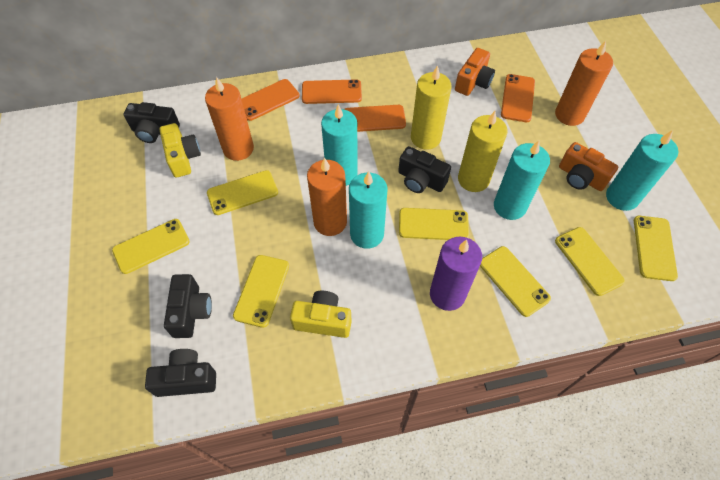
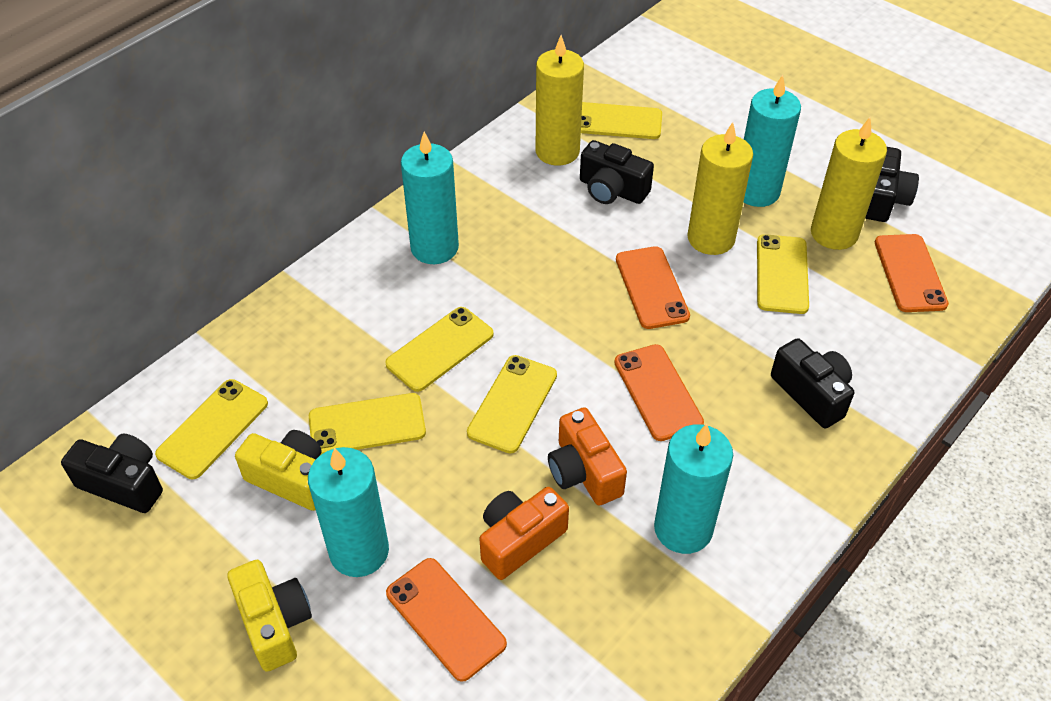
orange candle: 3 -> 0
purple candle: 1 -> 0
yellow candle: 2 -> 3
yellow phone: 7 -> 6

